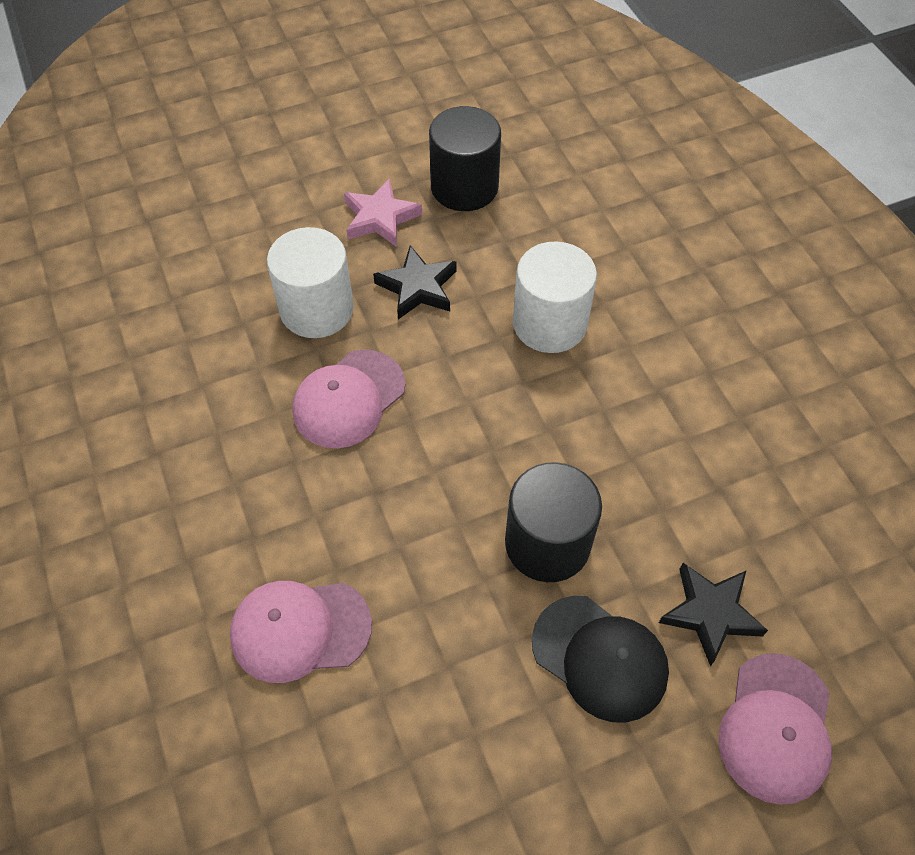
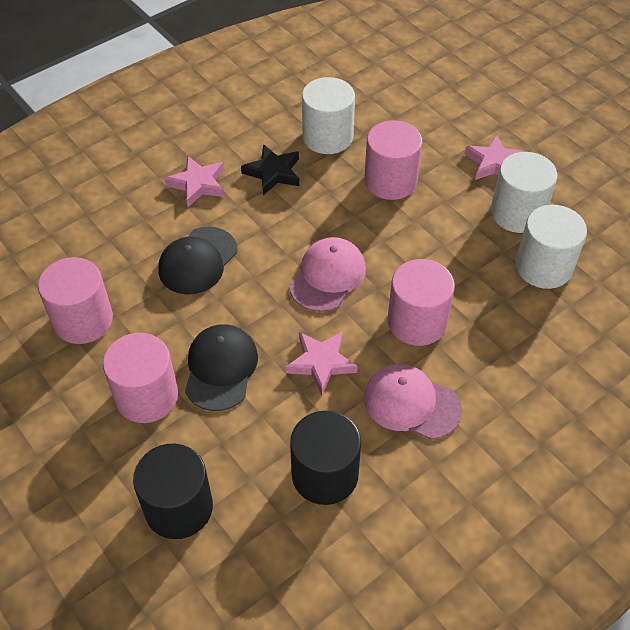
black cap: 1 -> 2
black star: 2 -> 1
pink cap: 3 -> 2
pink cylinder: 0 -> 4
pink star: 1 -> 3
white cylinder: 2 -> 3

